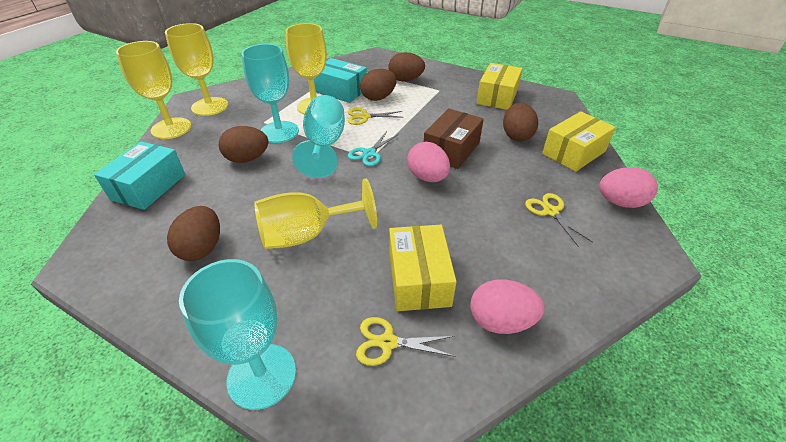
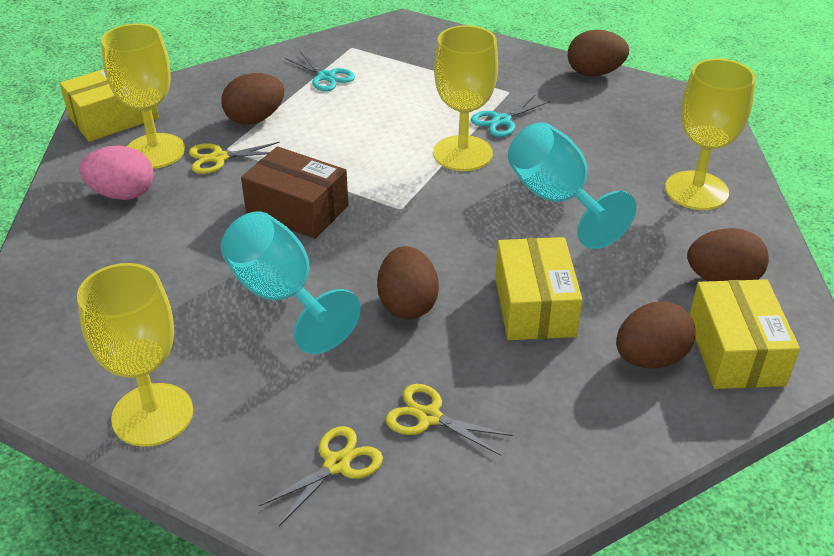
pink egg: 3 -> 1
turquoise box: 2 -> 0
turquoise goblet: 3 -> 2
turquoise scissors: 1 -> 2

